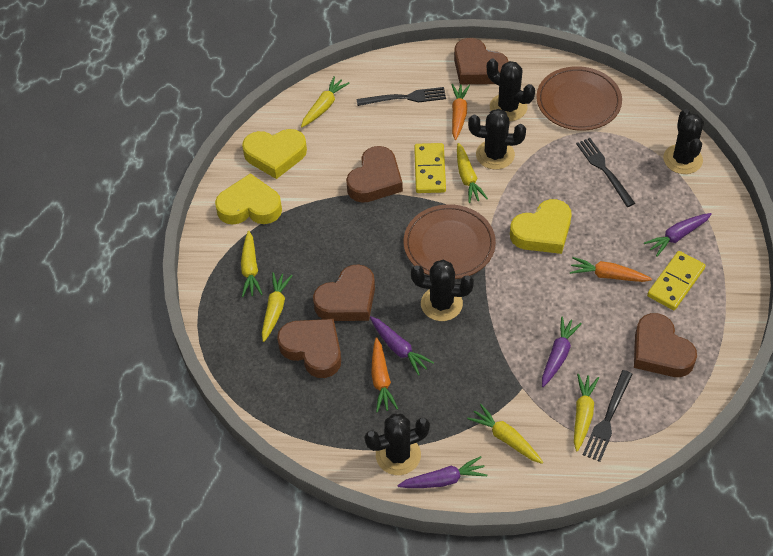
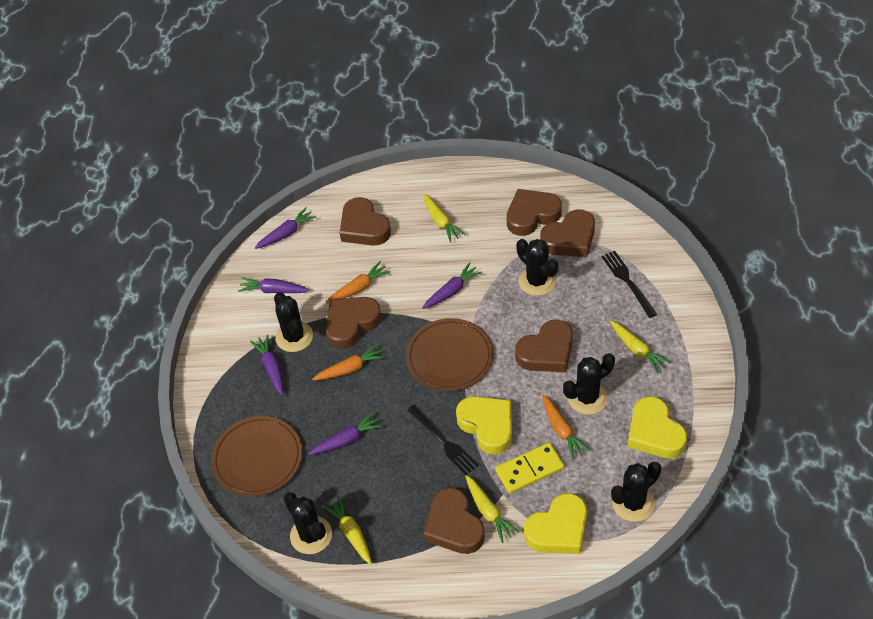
black fork: 3 -> 2
brown heart: 5 -> 6
purple carrot: 4 -> 5
yellow carrot: 6 -> 4
yellow domino: 2 -> 1

